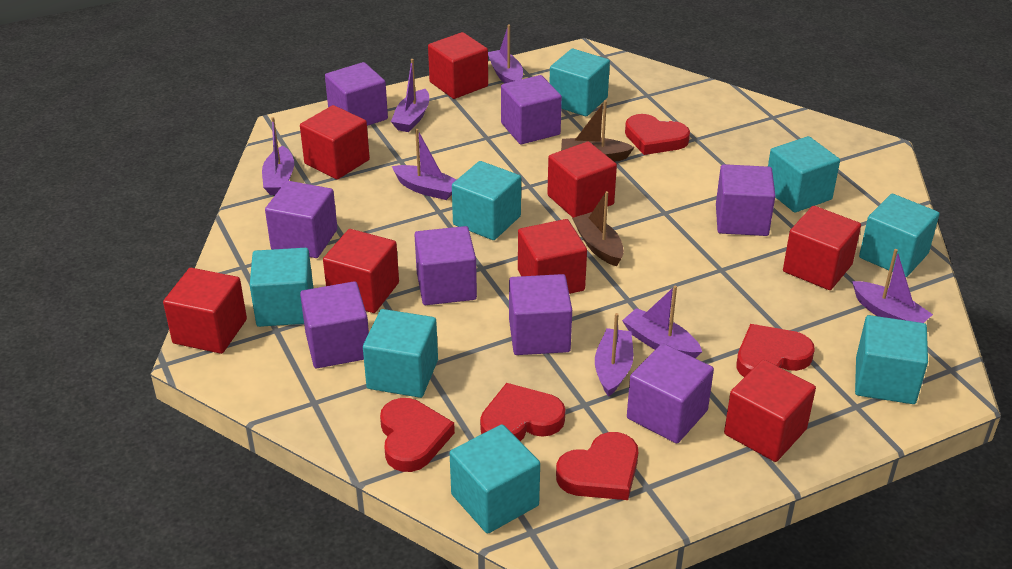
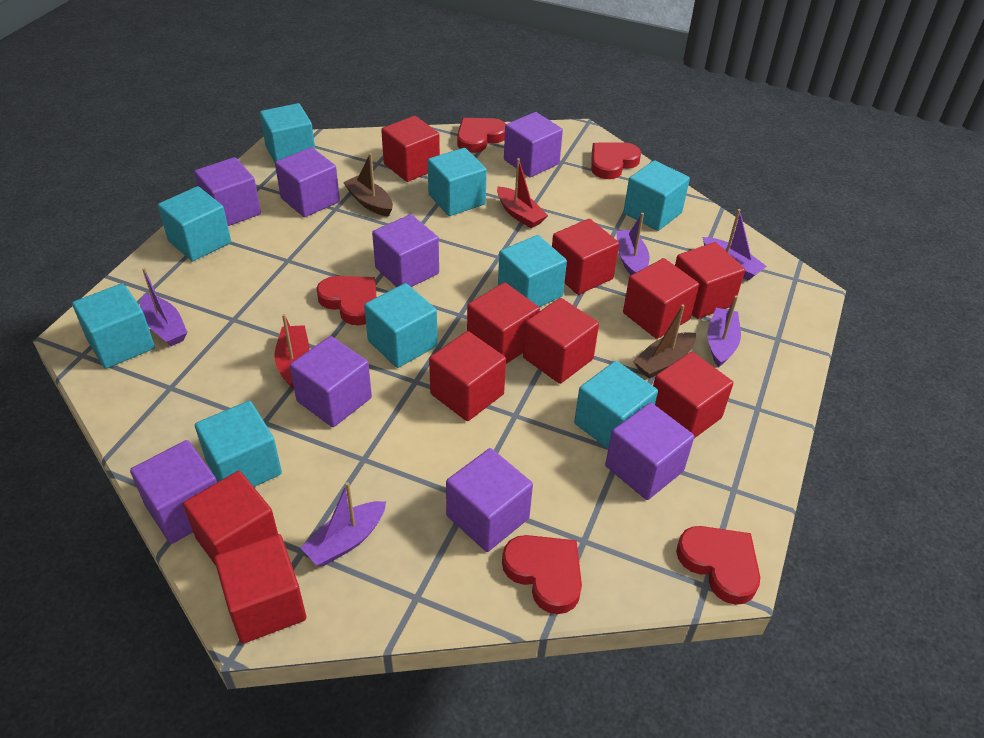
purple boat: 7 -> 5
red boat: 0 -> 2
red cube: 8 -> 10
turquoise cube: 8 -> 9

